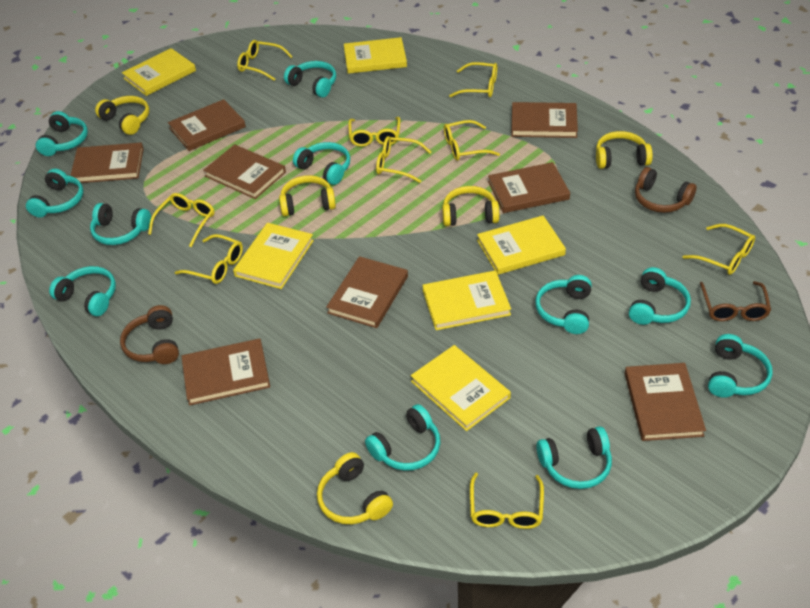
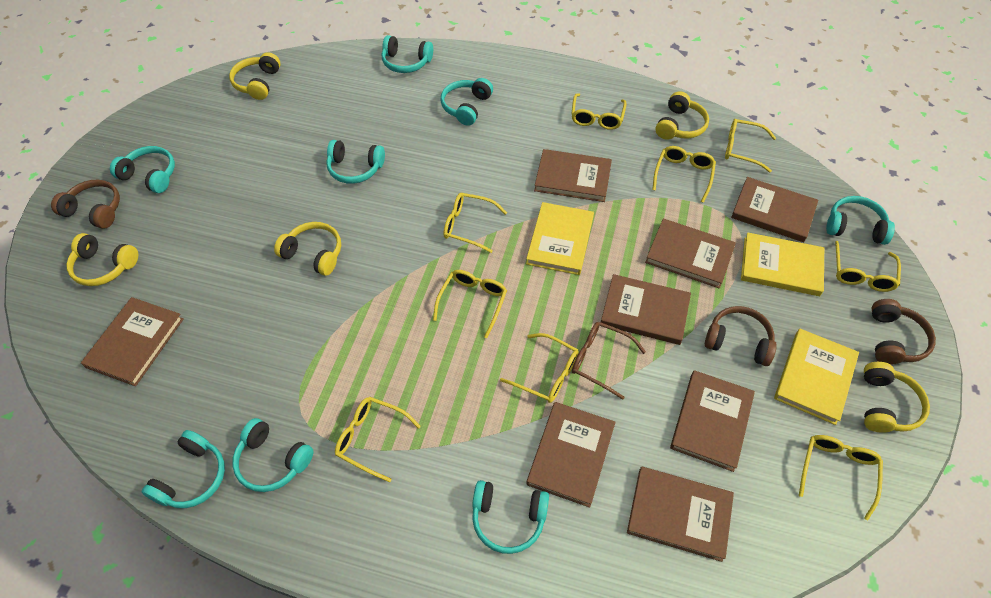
brown headphones: 2 -> 3
turquoise headphones: 11 -> 8
yellow book: 6 -> 3

